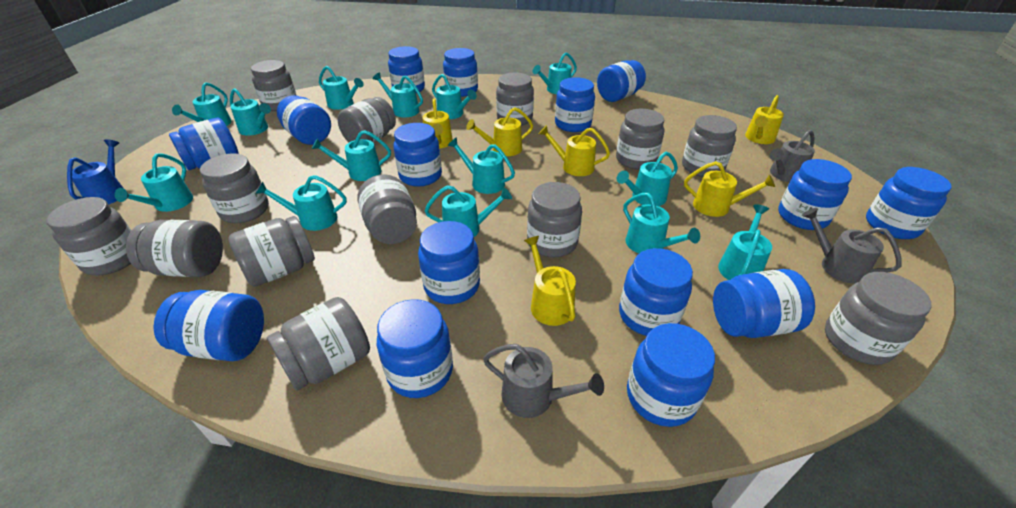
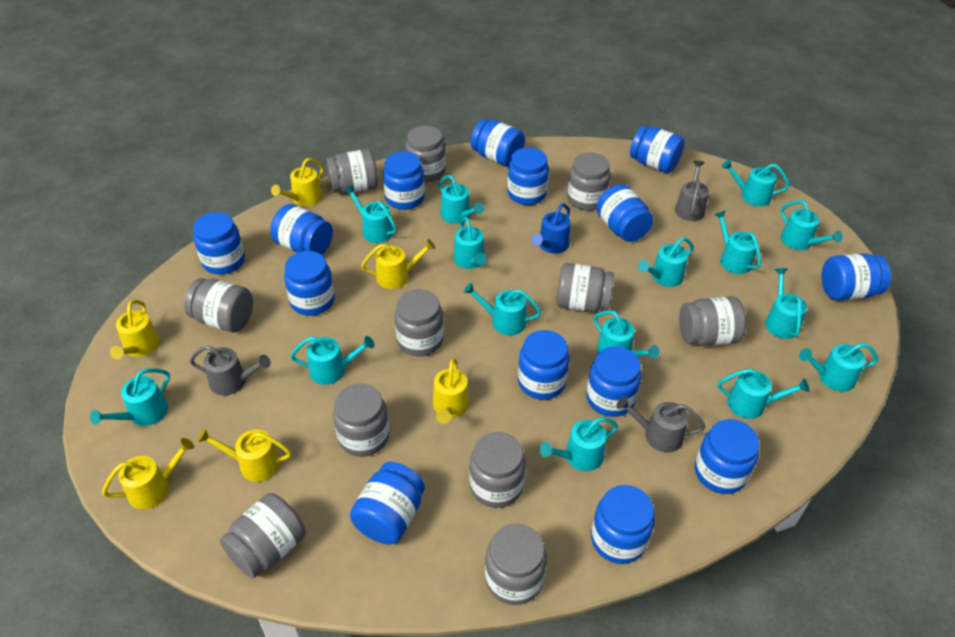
blue jar: 15 -> 14
grey jar: 13 -> 11
turquoise watering can: 14 -> 15

